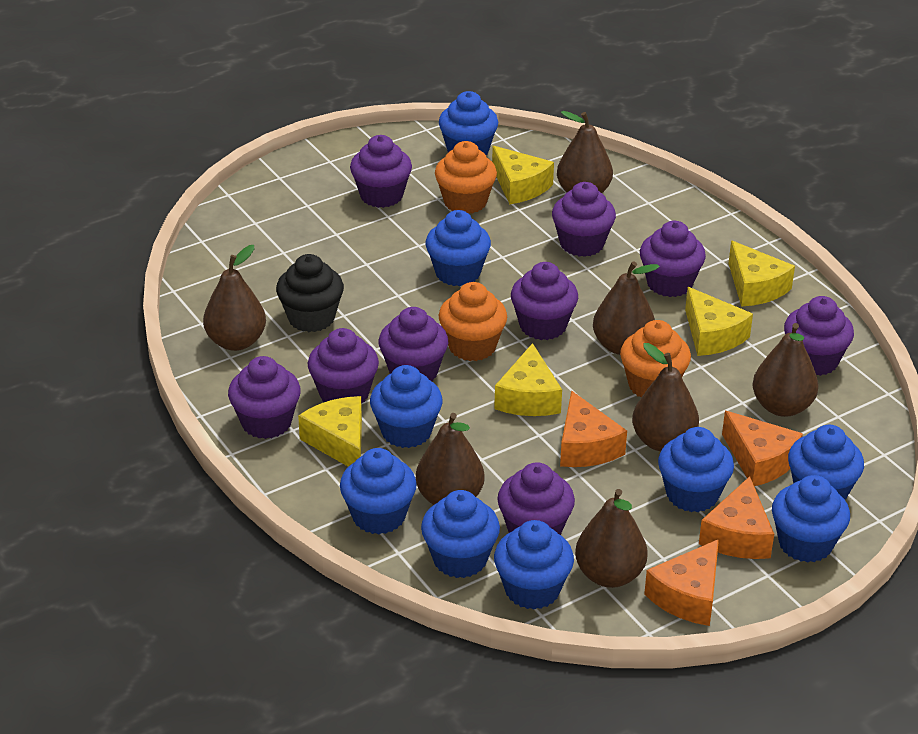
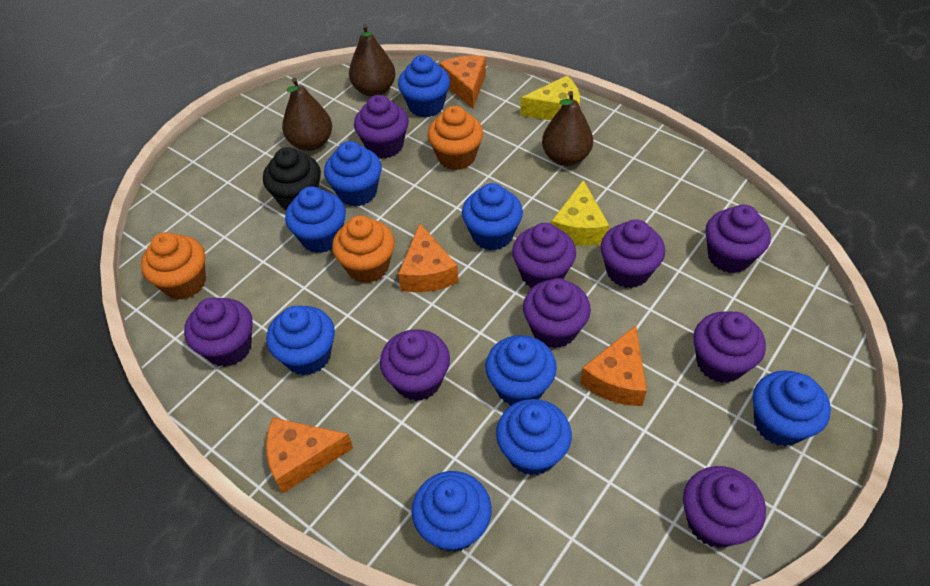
brown pear: 7 -> 3
yellow cheese: 5 -> 2

